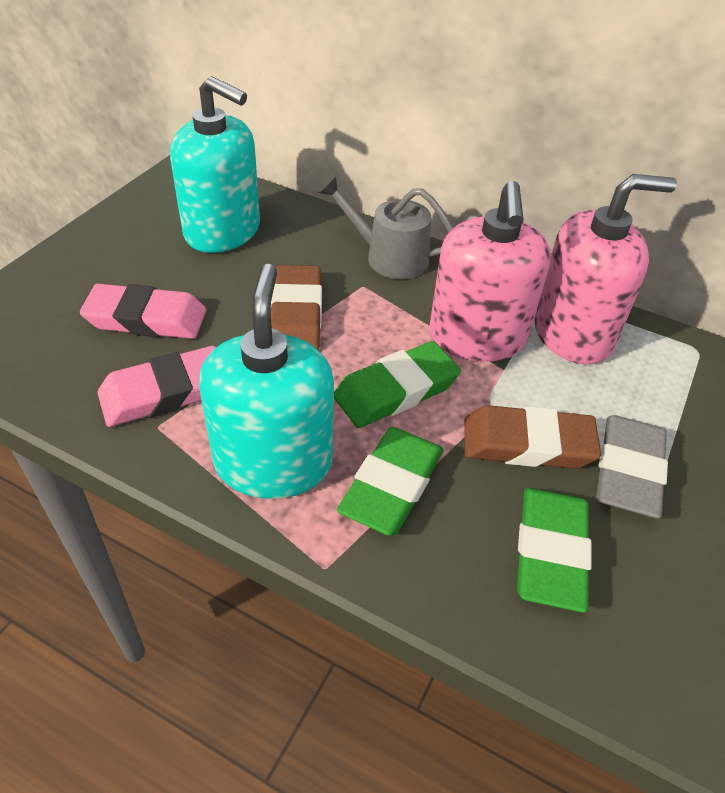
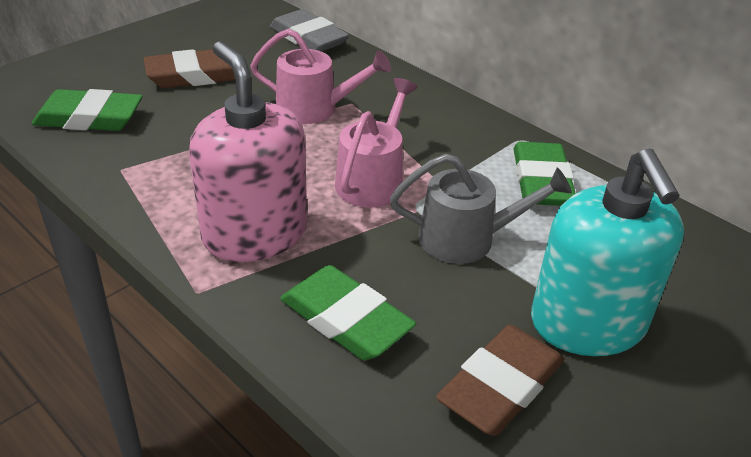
pink eraser: 2 -> 0
pink soap dispenser: 2 -> 1
pink watering can: 0 -> 2
turquoise soap dispenser: 2 -> 1

